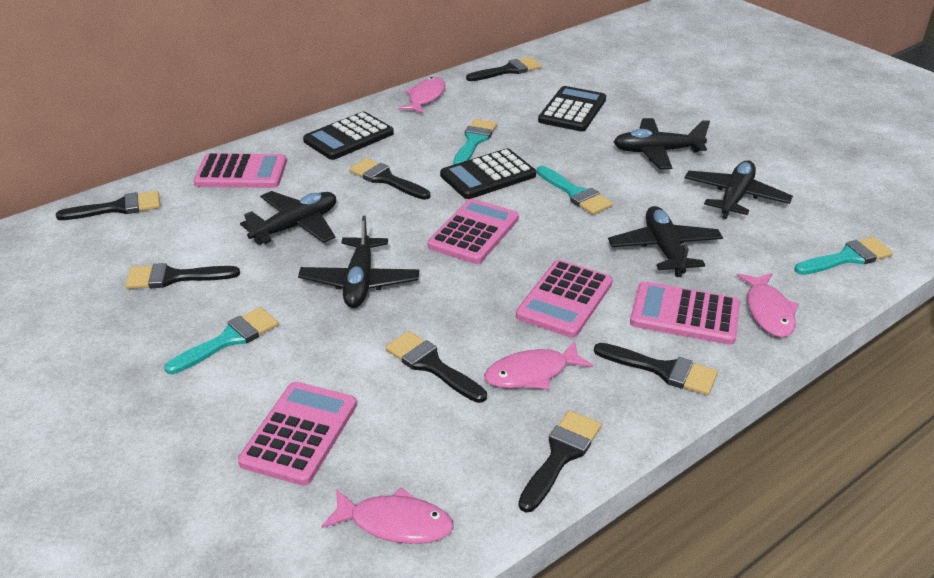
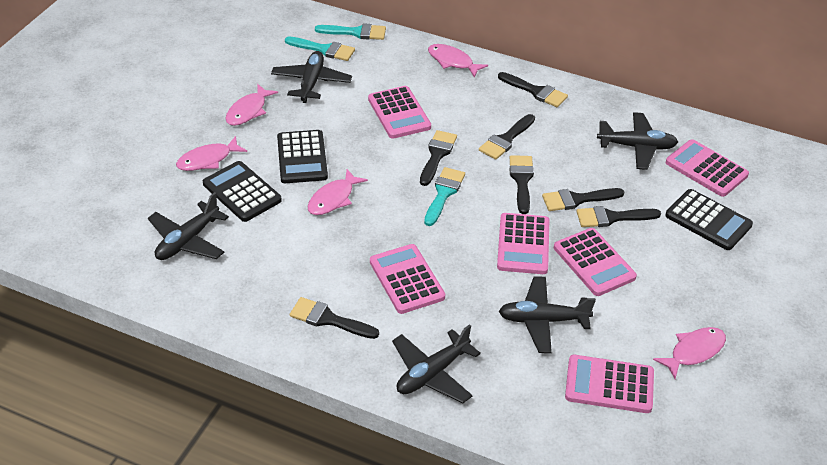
pink calculator: 5 -> 6
pink fish: 4 -> 5
turquoise brush: 4 -> 3

